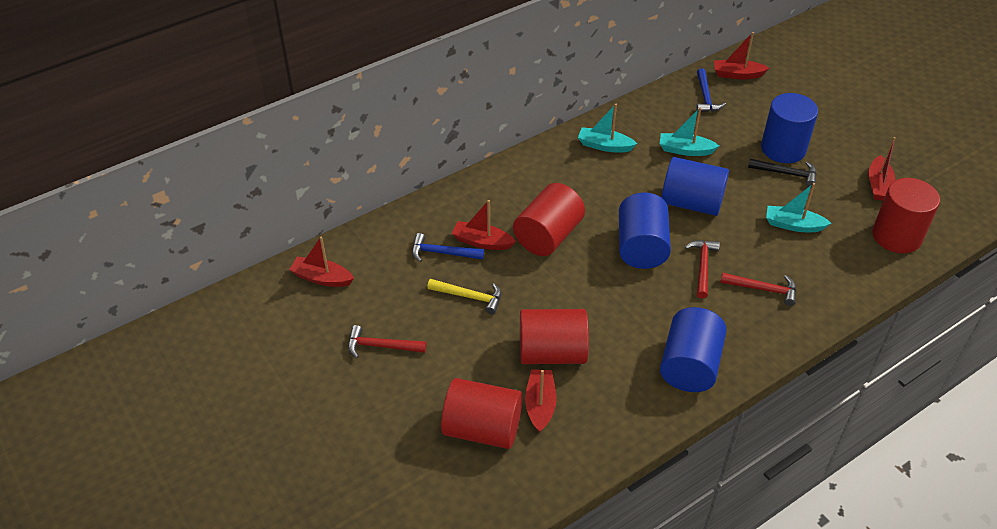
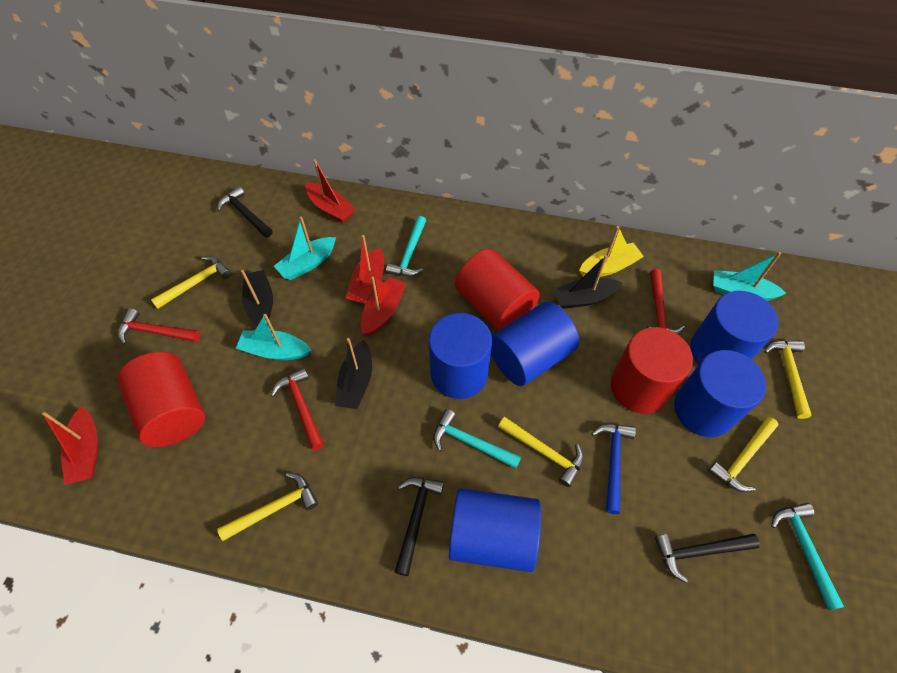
black boat: 0 -> 3
black hammer: 1 -> 3
blue cylinder: 4 -> 5
blue hammer: 2 -> 1
red boat: 5 -> 4
red cylinder: 4 -> 3
turquoise hammer: 0 -> 3
yellow boat: 0 -> 1
yellow hammer: 1 -> 5

